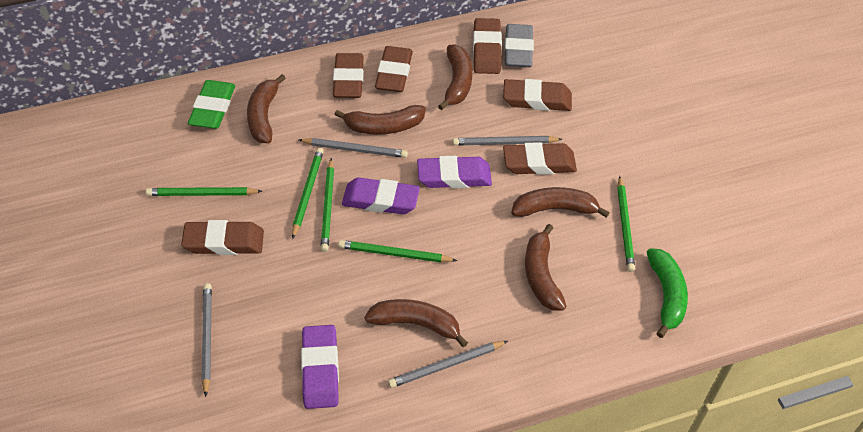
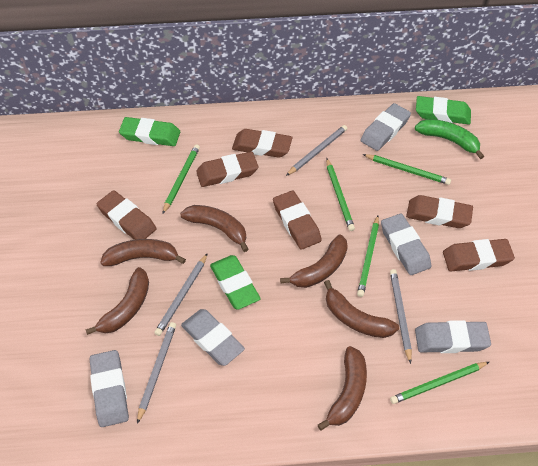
green eraser: 1 -> 3
grey eraser: 1 -> 5
purple eraser: 3 -> 0

